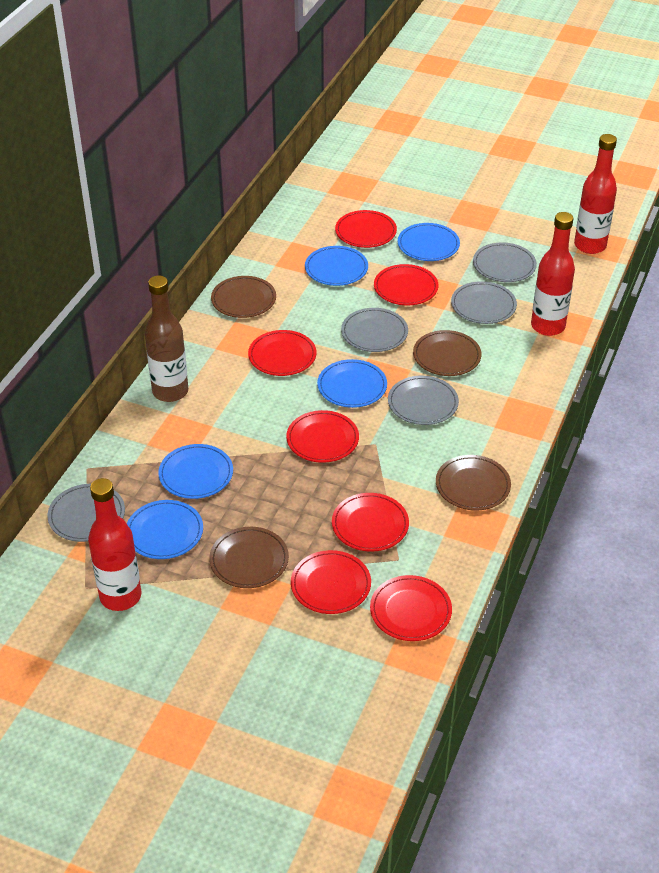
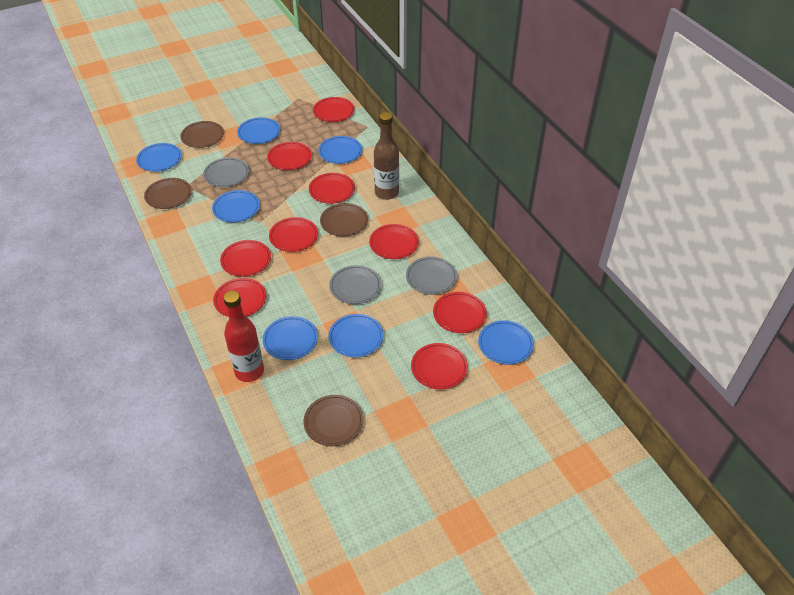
blue plate: 5 -> 7
grey plate: 5 -> 3
red bottle: 3 -> 1
red plate: 7 -> 9

